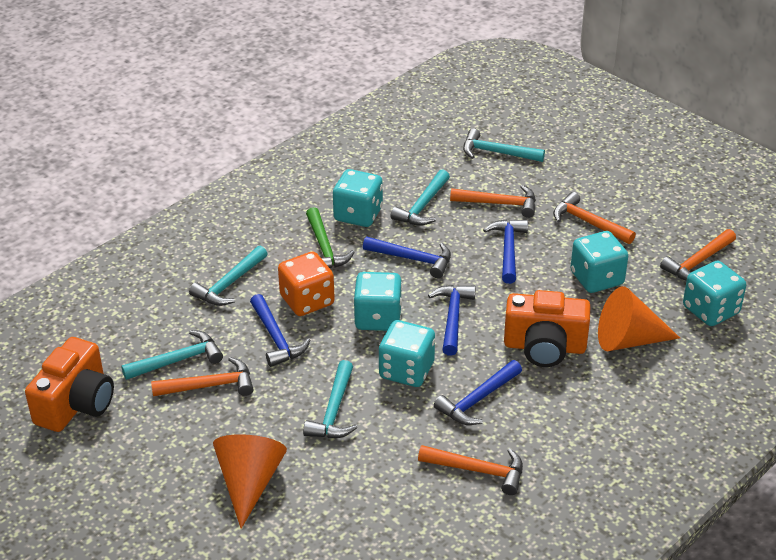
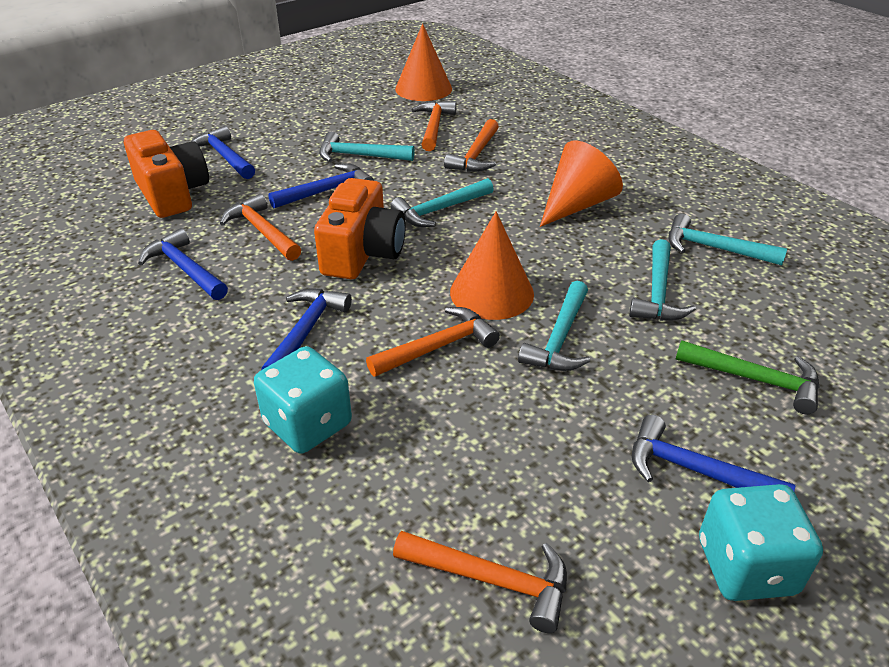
orange cone: 2 -> 3
orange dice: 1 -> 0
turquoise dice: 5 -> 2

